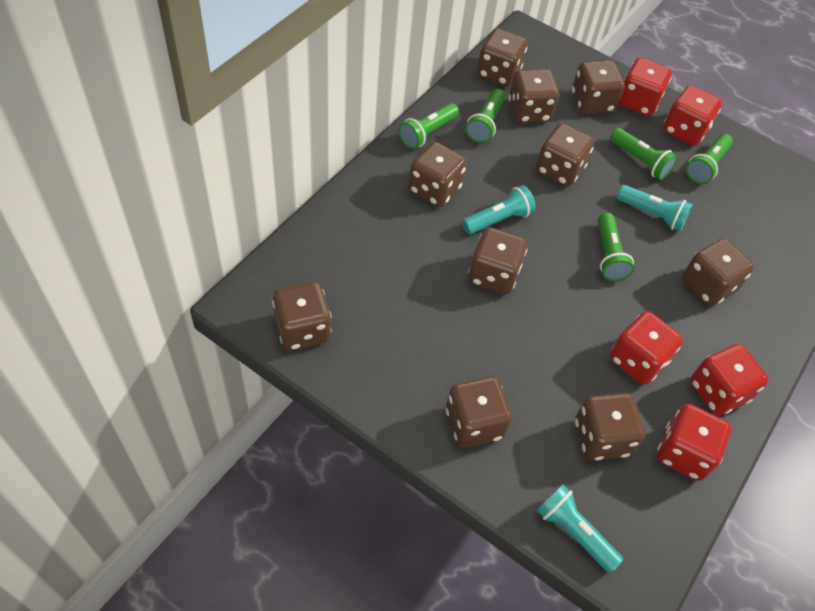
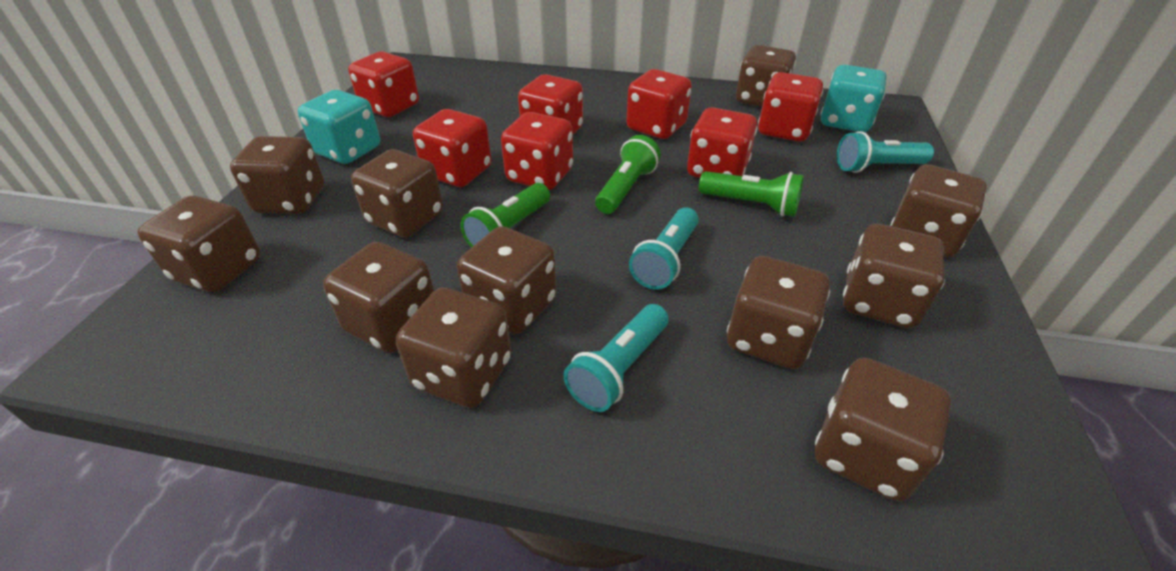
brown dice: 10 -> 11
green flashlight: 5 -> 3
red dice: 5 -> 7
turquoise dice: 0 -> 2

